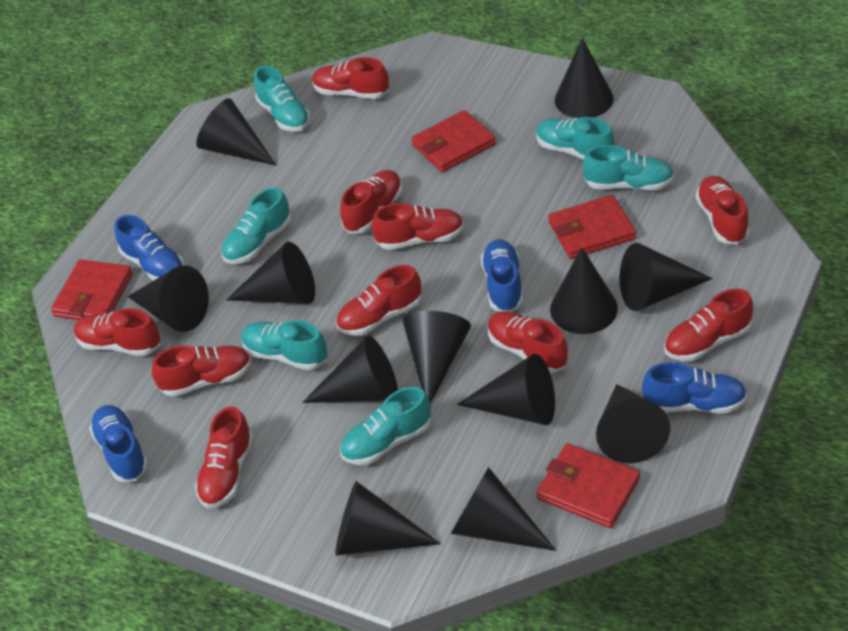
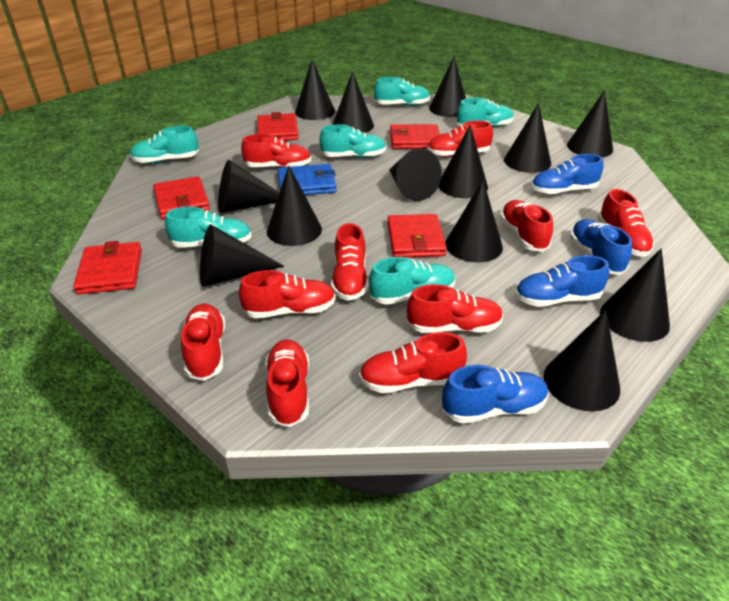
black cone: 12 -> 13
blue wallet: 0 -> 1
red wallet: 4 -> 5

